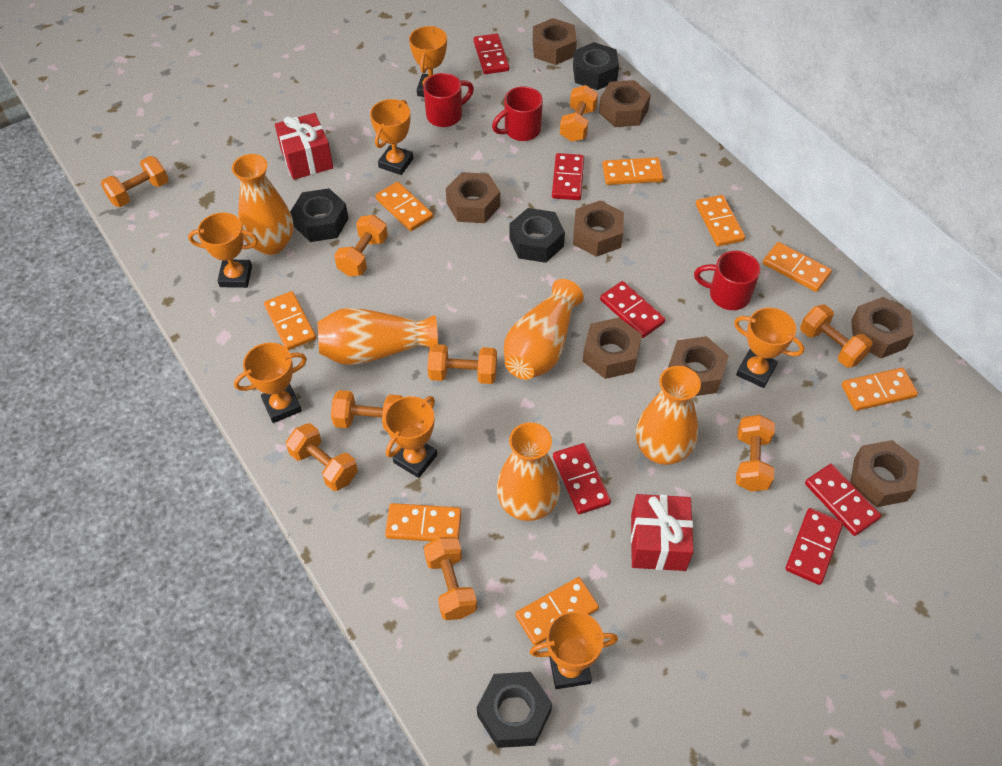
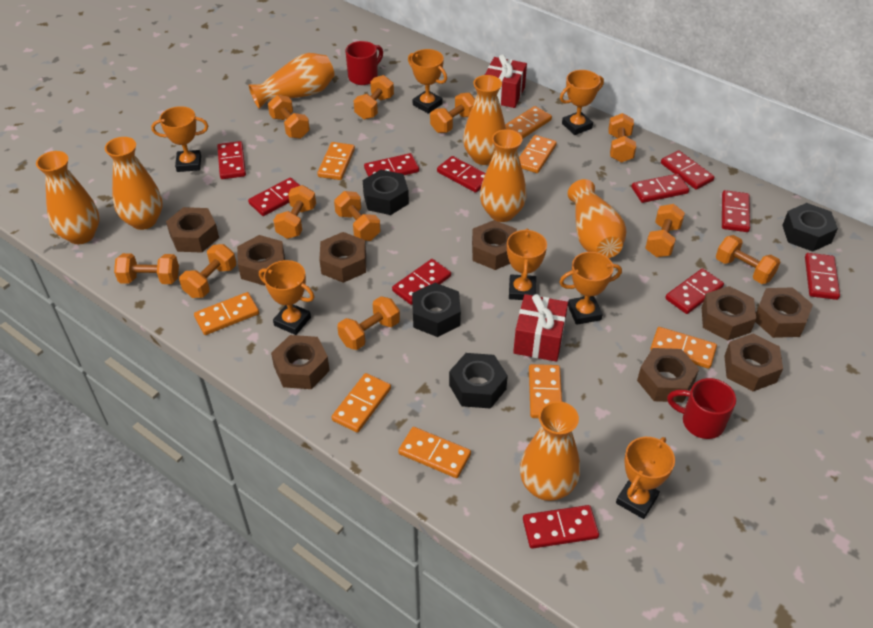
brown nut: 8 -> 9
orange dumbbell: 9 -> 11
orange vase: 5 -> 7
red domino: 6 -> 11
red mug: 3 -> 2

